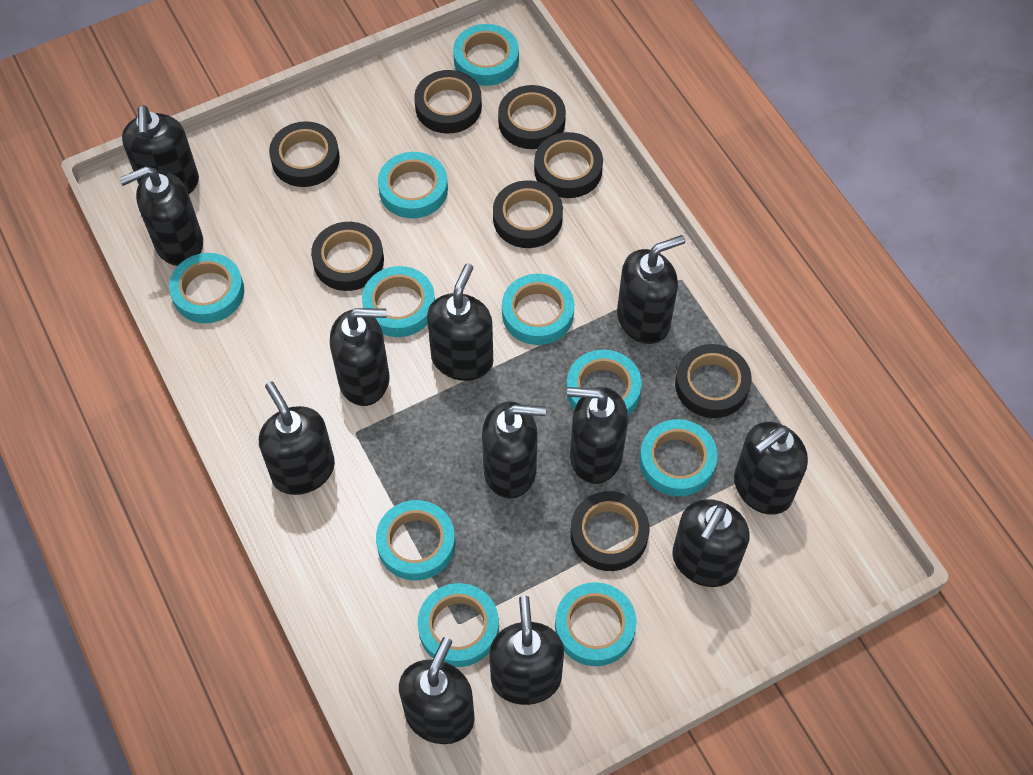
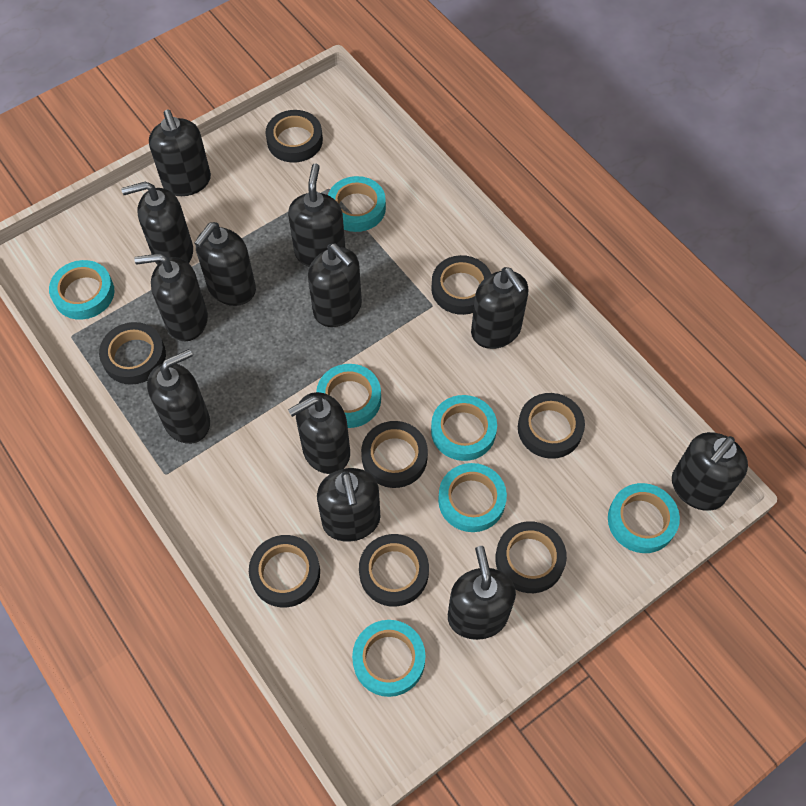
turquoise tape: 10 -> 7

